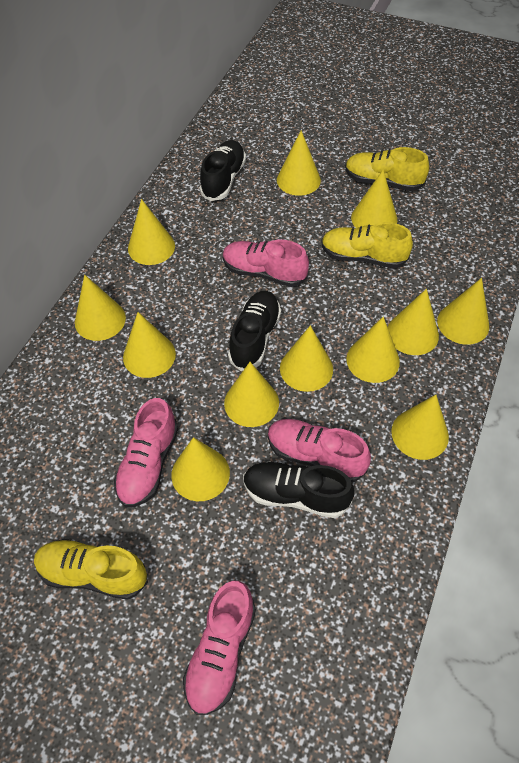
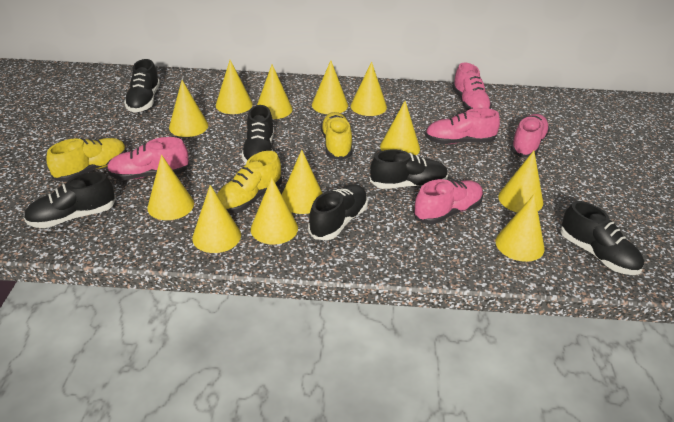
black shoe: 3 -> 6
pink shoe: 4 -> 5

